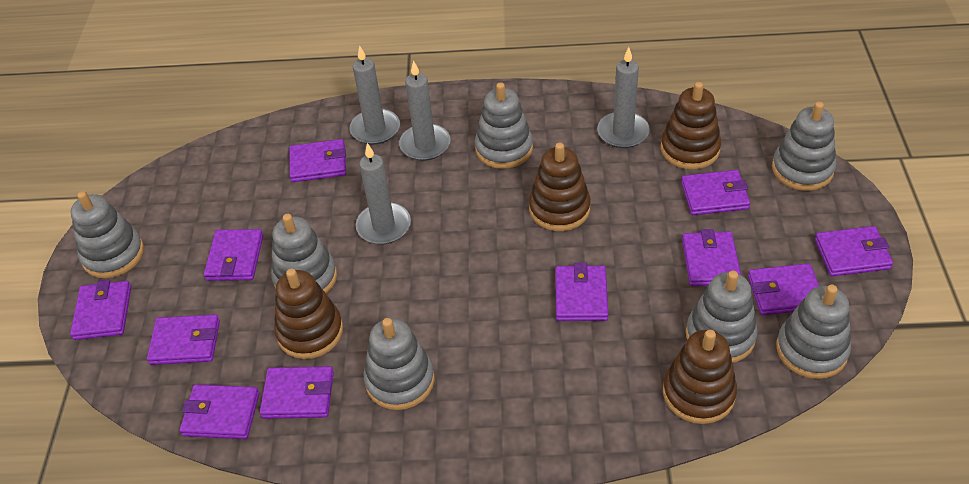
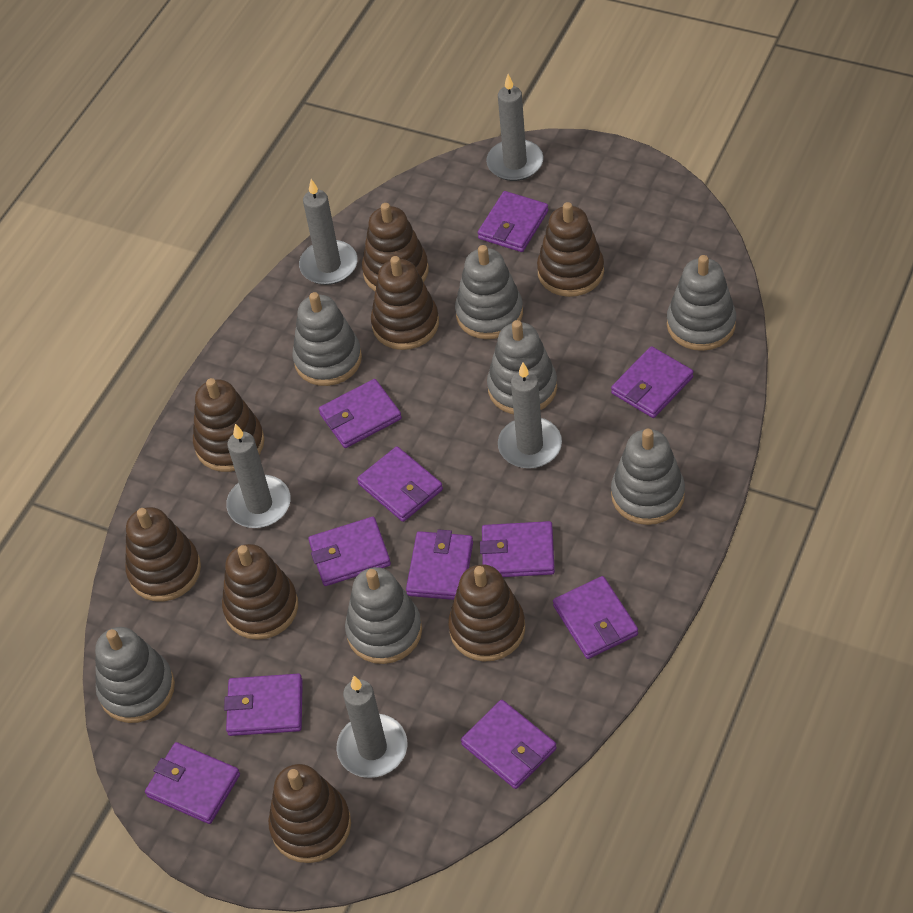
brown stacking toy: 4 -> 8
grey candle: 4 -> 5

